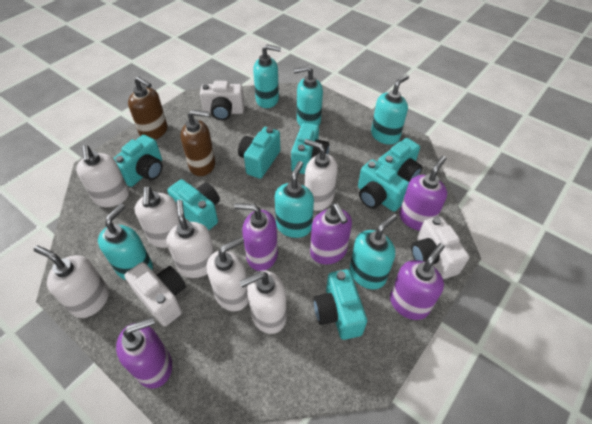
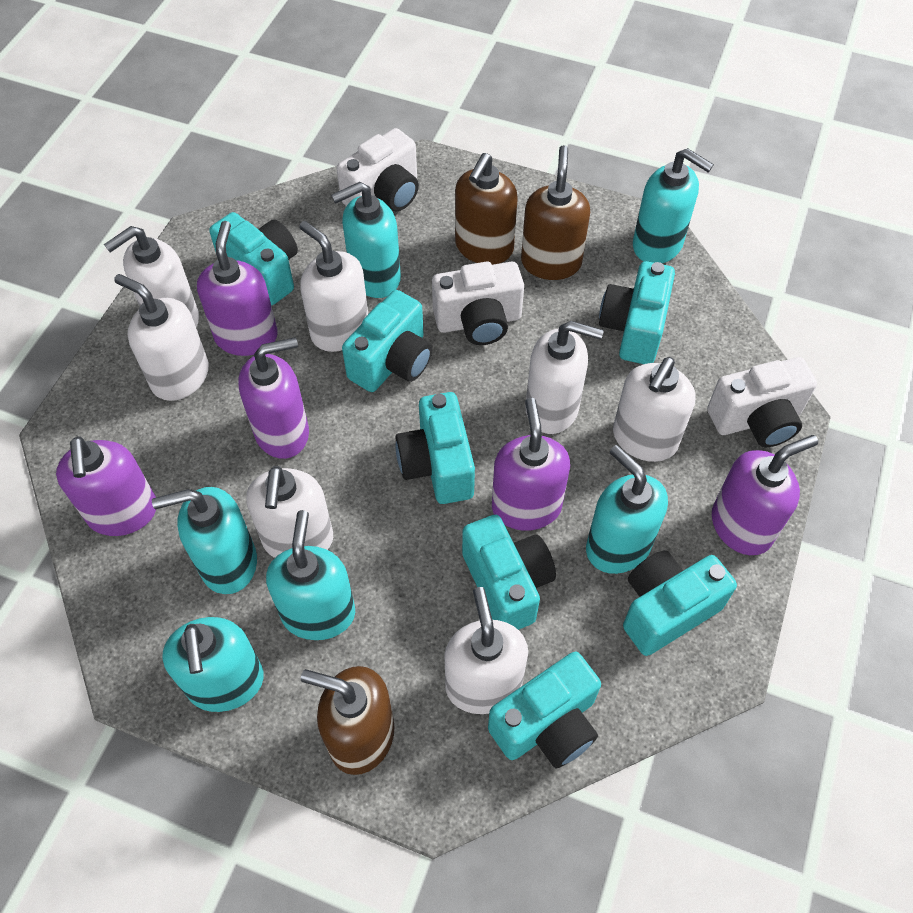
brown soap dispenser: 2 -> 3

